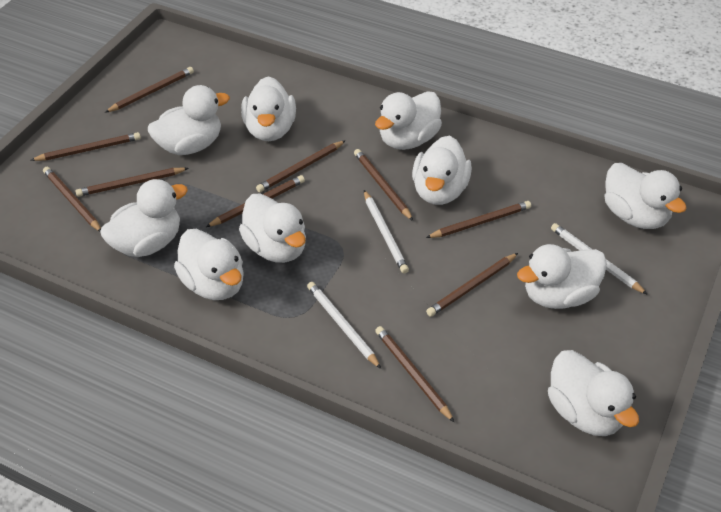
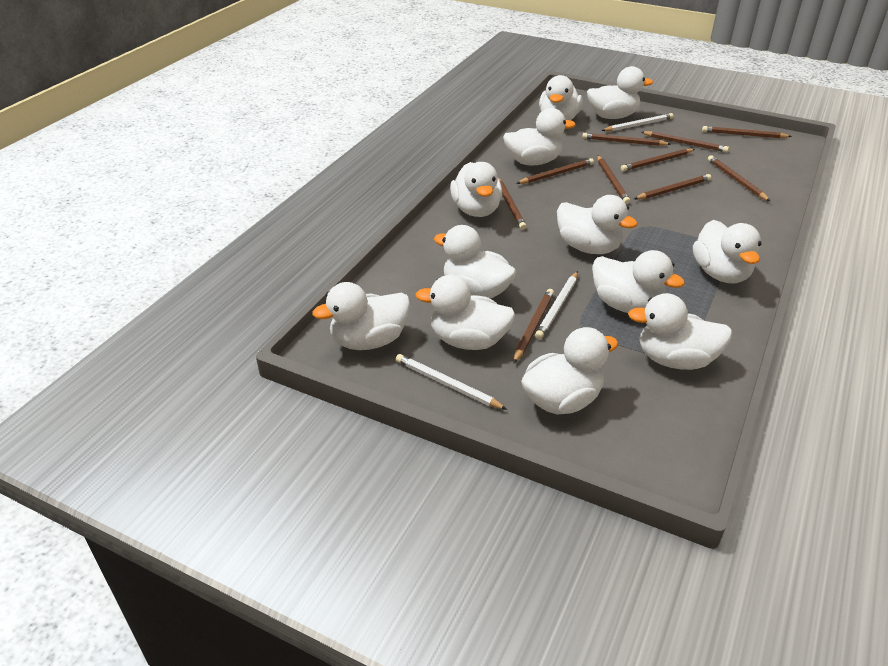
white duck: 10 -> 12

